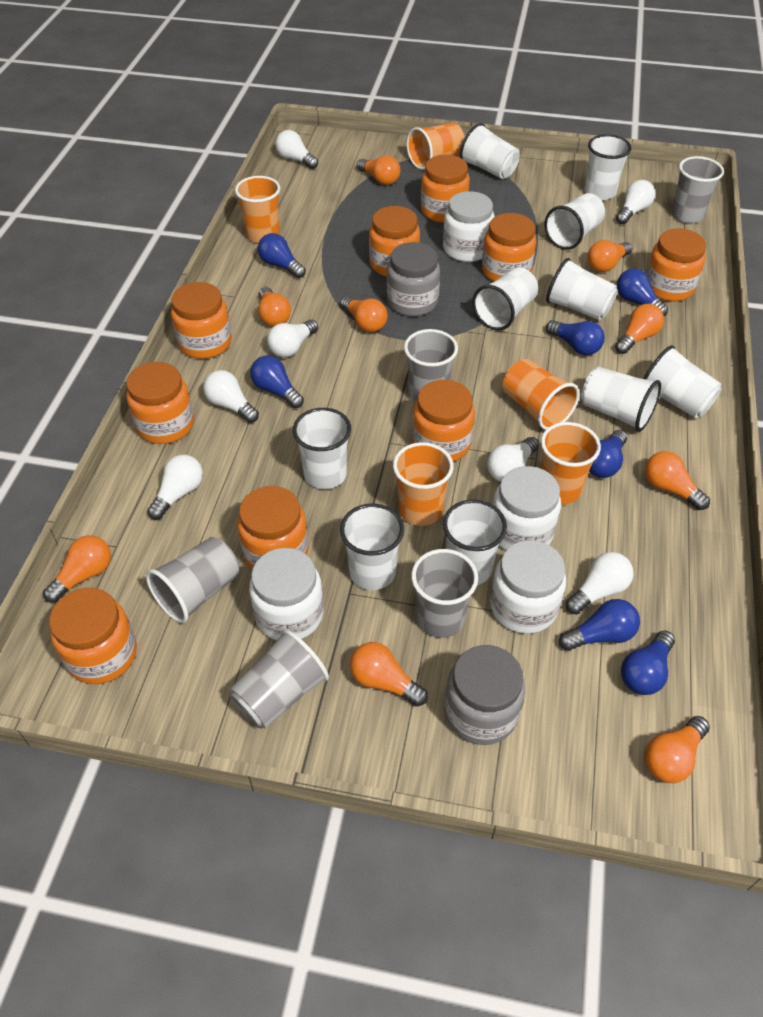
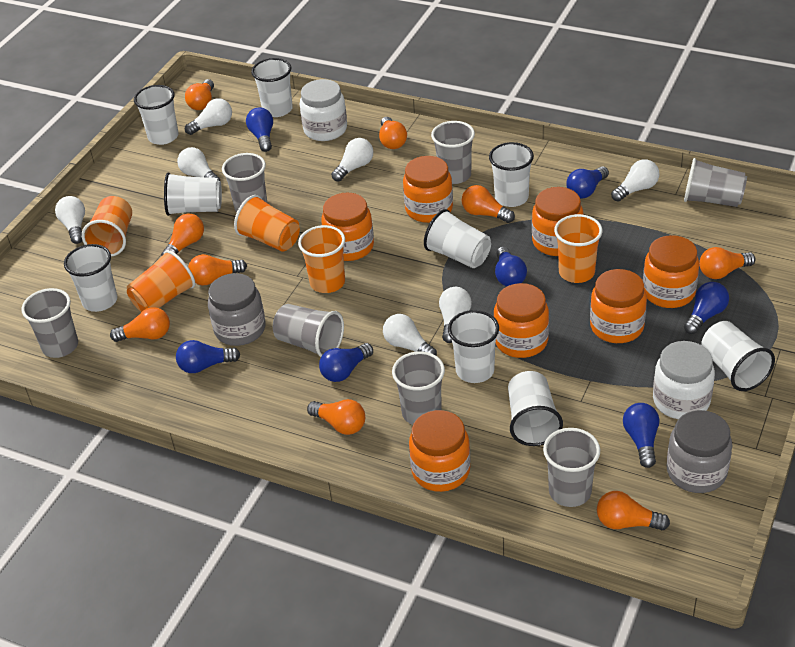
grey cup: 5 -> 7
orange jar: 9 -> 7
white cup: 10 -> 9
white jar: 4 -> 2

